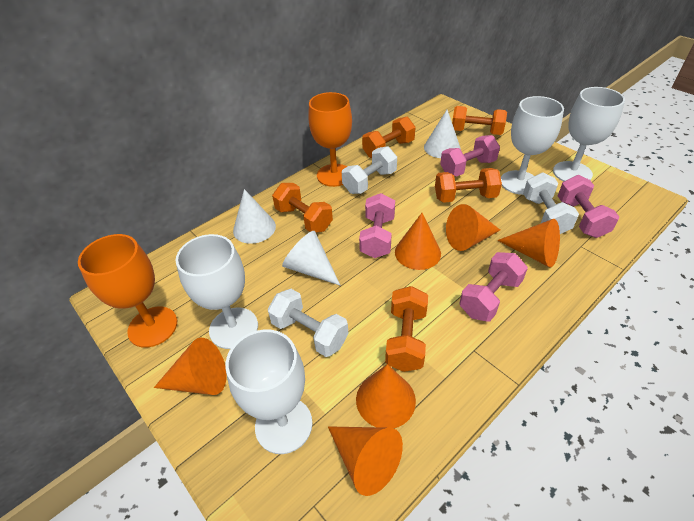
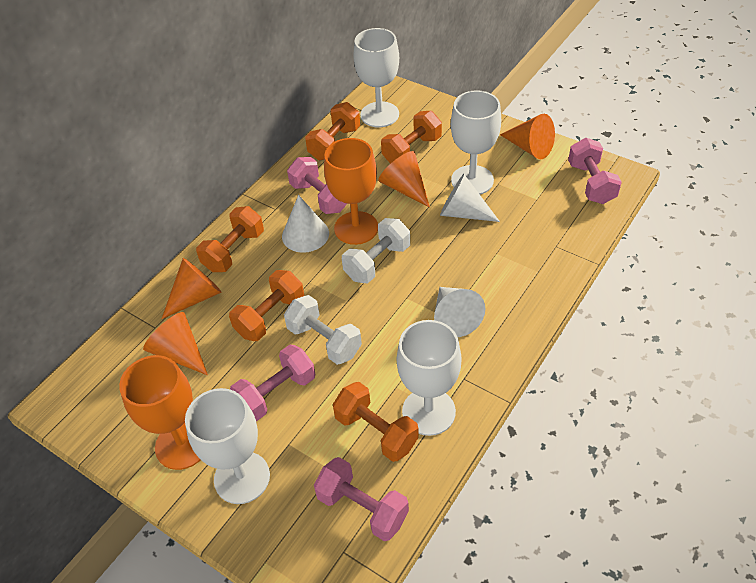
orange cone: 6 -> 4
white dumbbell: 3 -> 2

